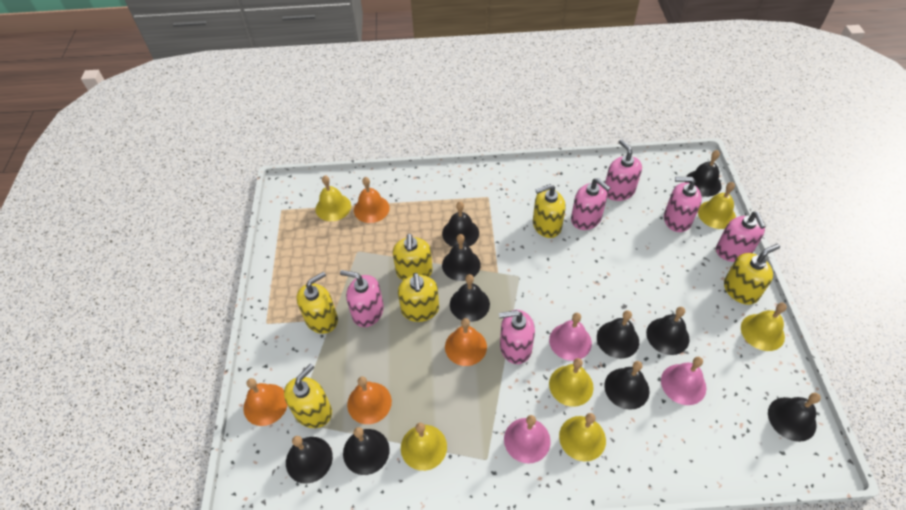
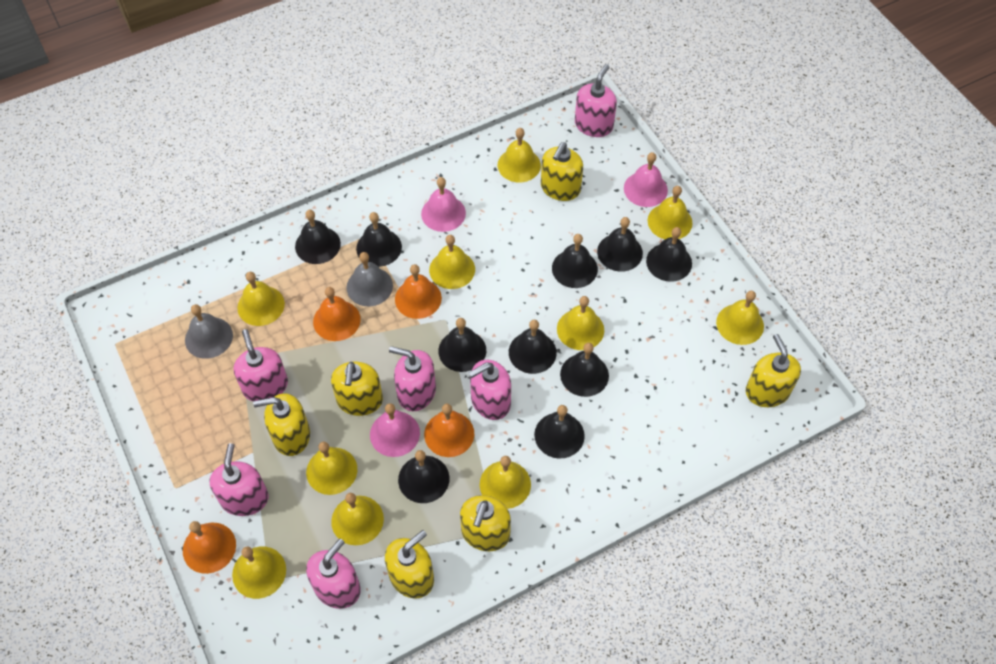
grey bell: 0 -> 2
yellow bell: 6 -> 10

